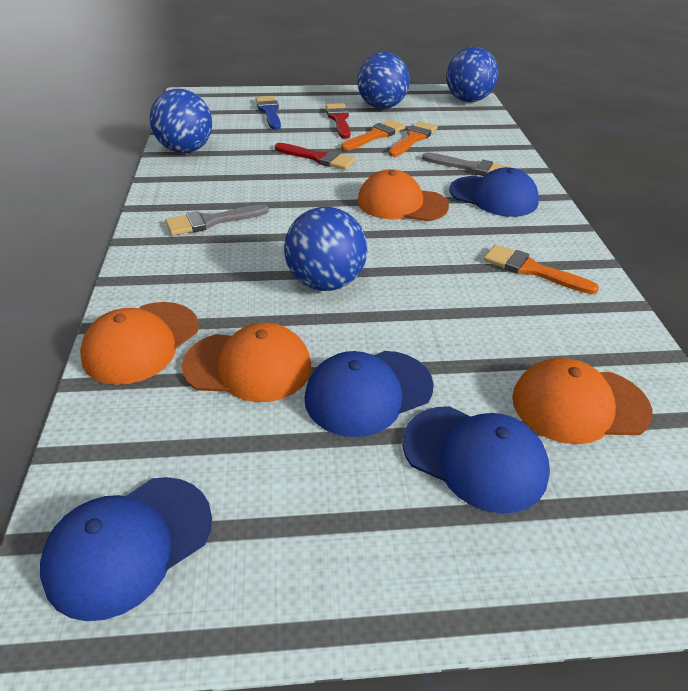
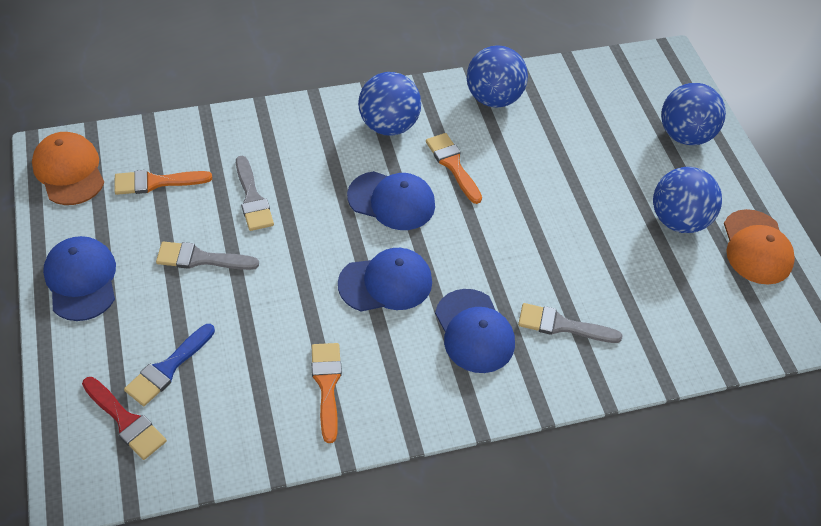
grey brush: 2 -> 3
orange cap: 4 -> 2
red brush: 2 -> 1

